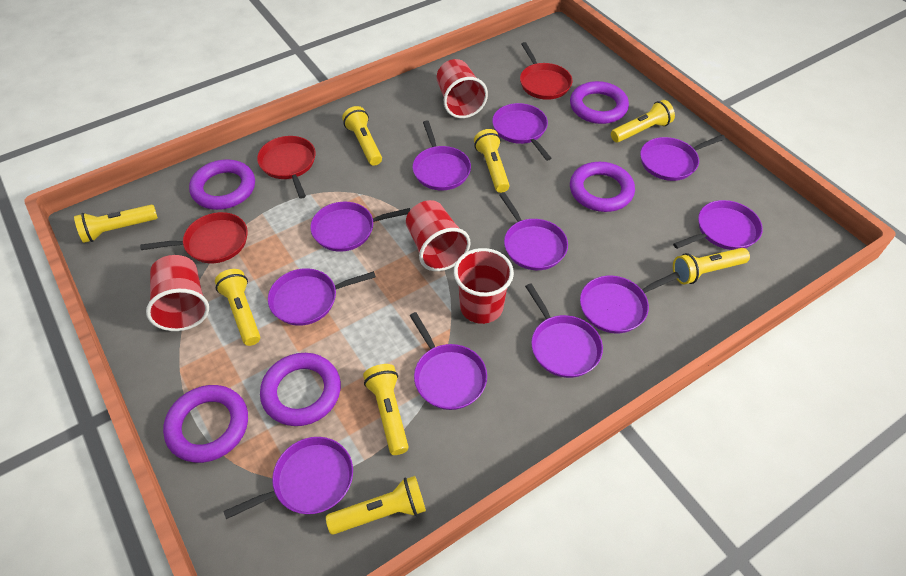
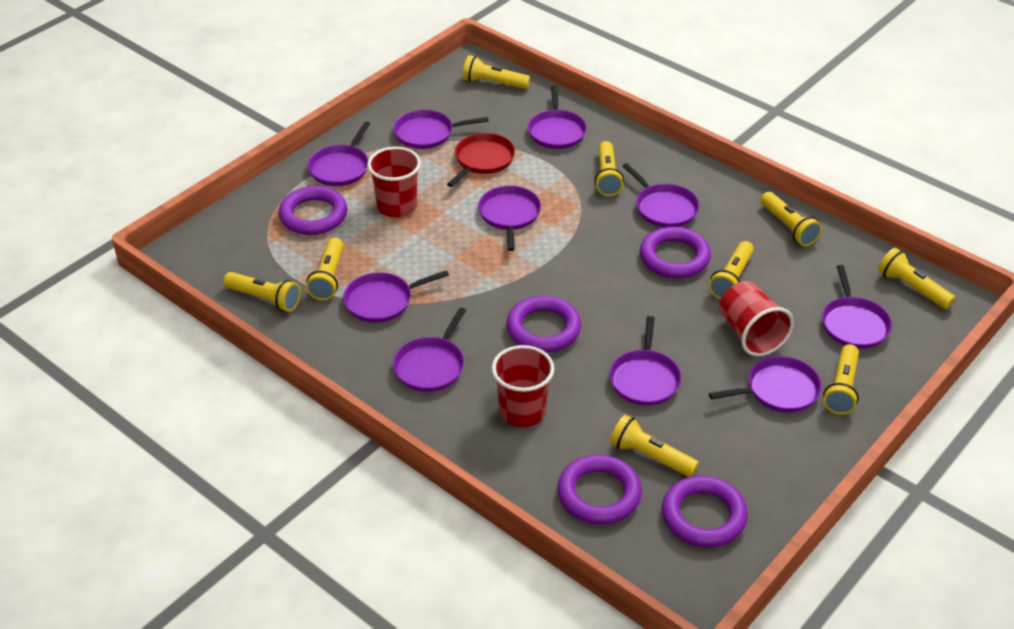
purple pan: 11 -> 10
red cup: 4 -> 3
red pan: 3 -> 1
yellow flashlight: 8 -> 9

